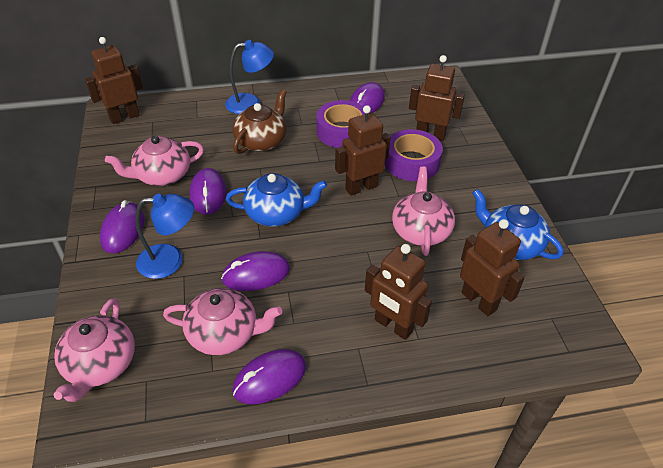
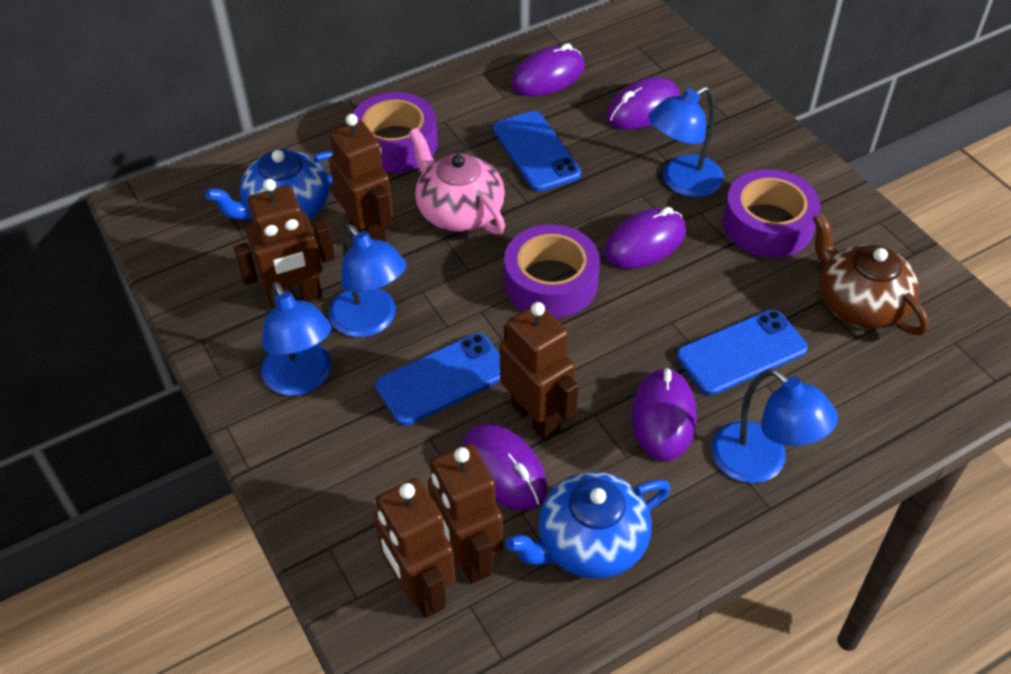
blue lamp: 2 -> 4
blue phone: 0 -> 3
pink teapot: 4 -> 1
purple tape: 2 -> 3

